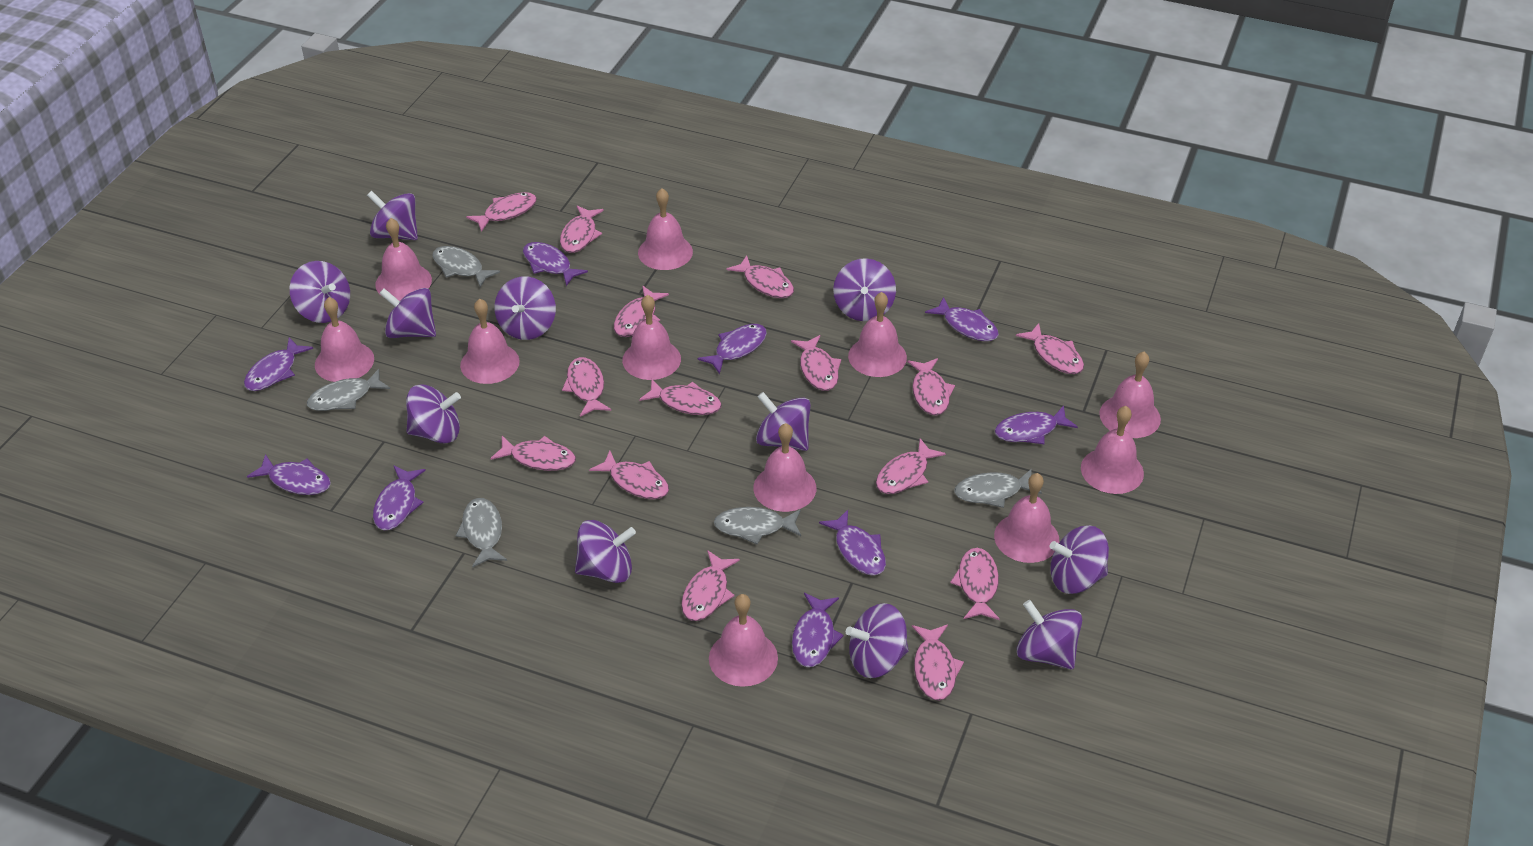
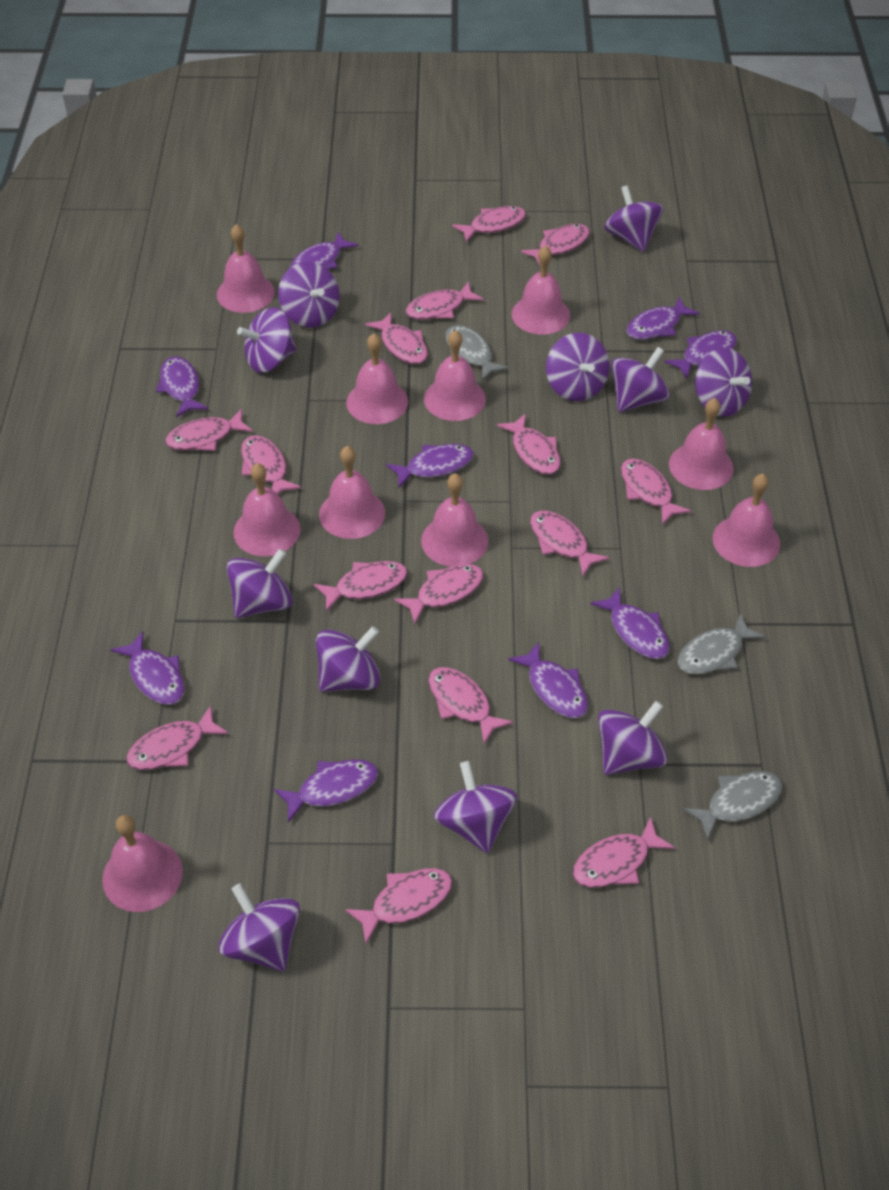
grey fish: 5 -> 3
pink bell: 11 -> 10

